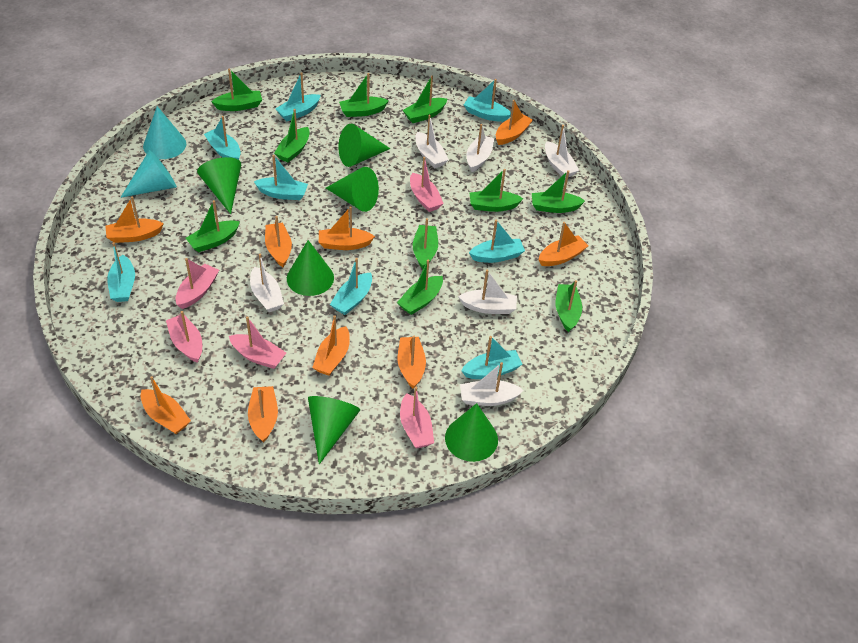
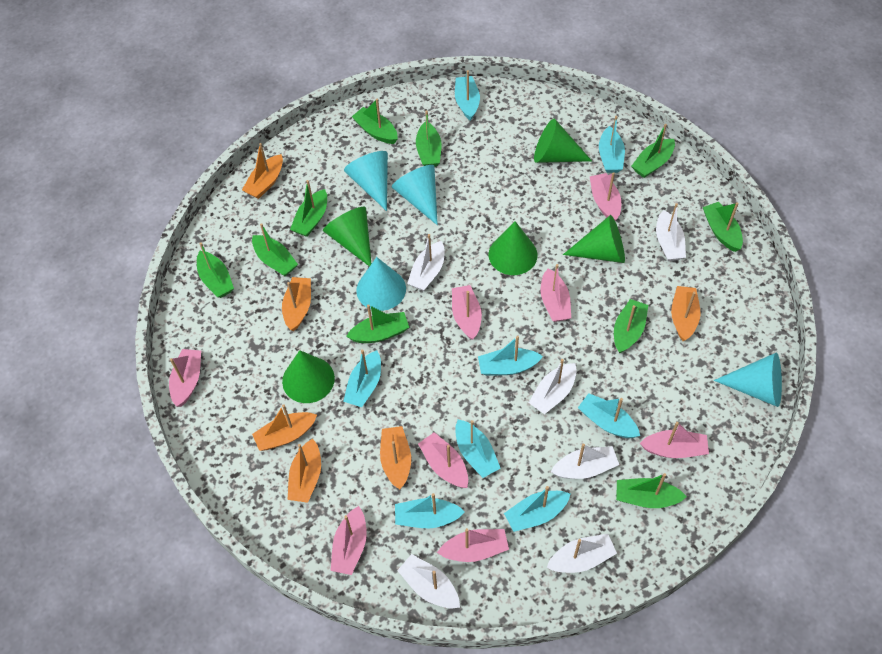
green cone: 6 -> 5
orange boat: 9 -> 6
pink boat: 5 -> 8
turquoise cone: 2 -> 4

